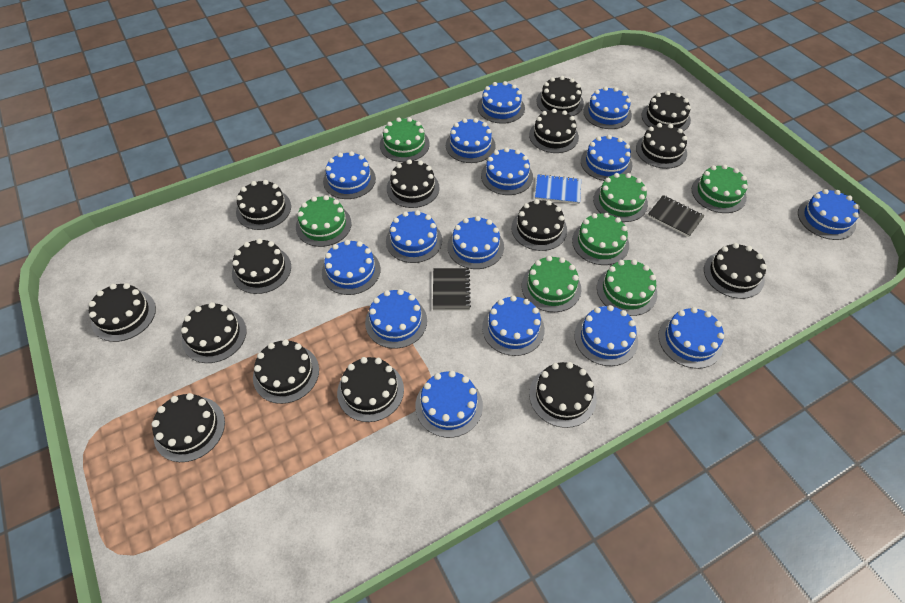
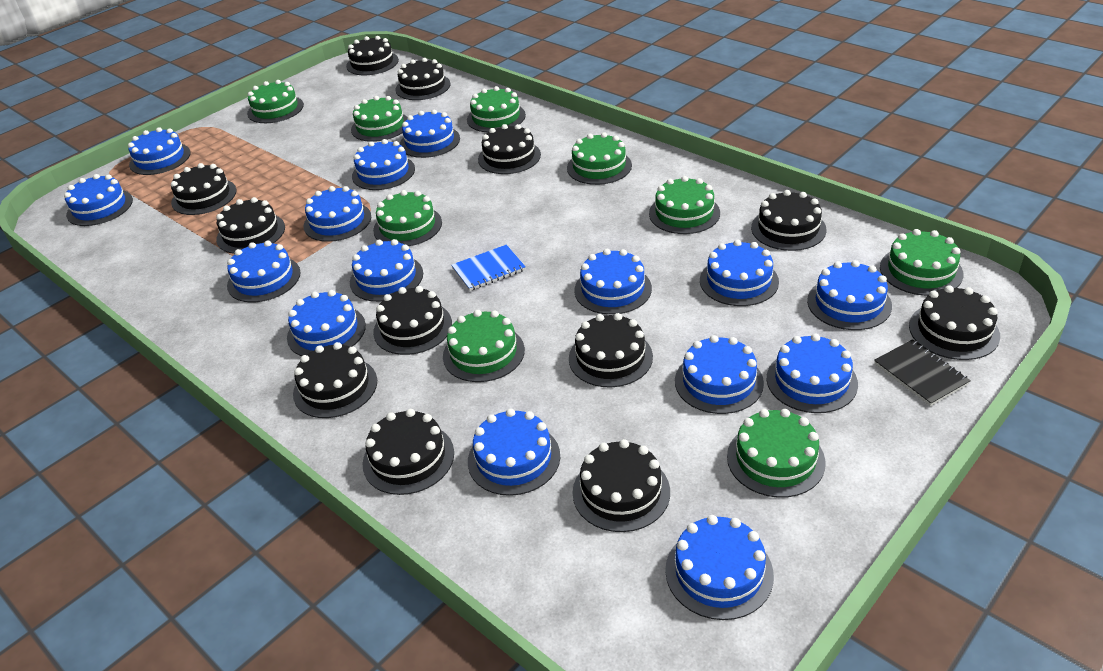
black cake: 15 -> 12
black notebook: 2 -> 1
green cake: 7 -> 9

